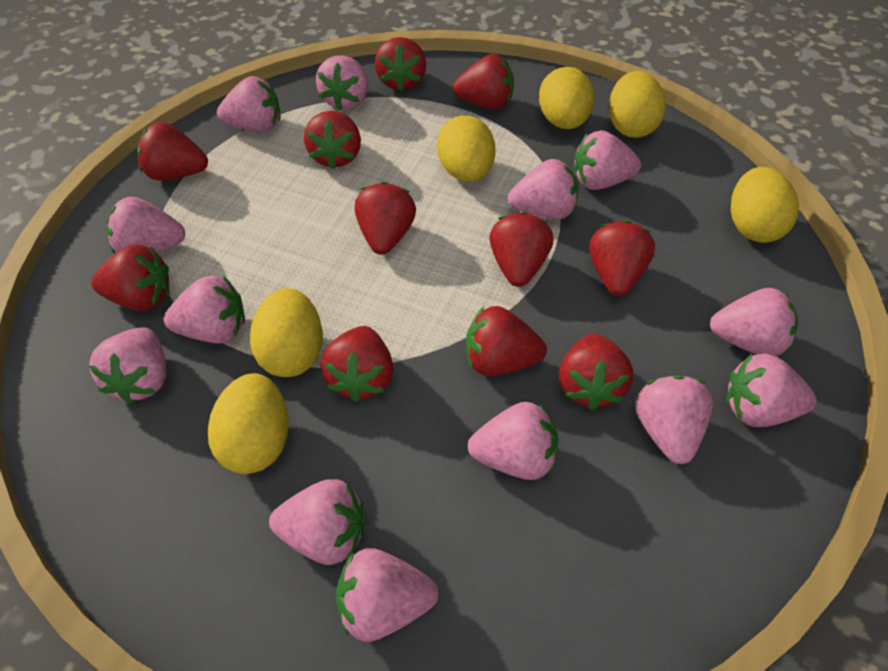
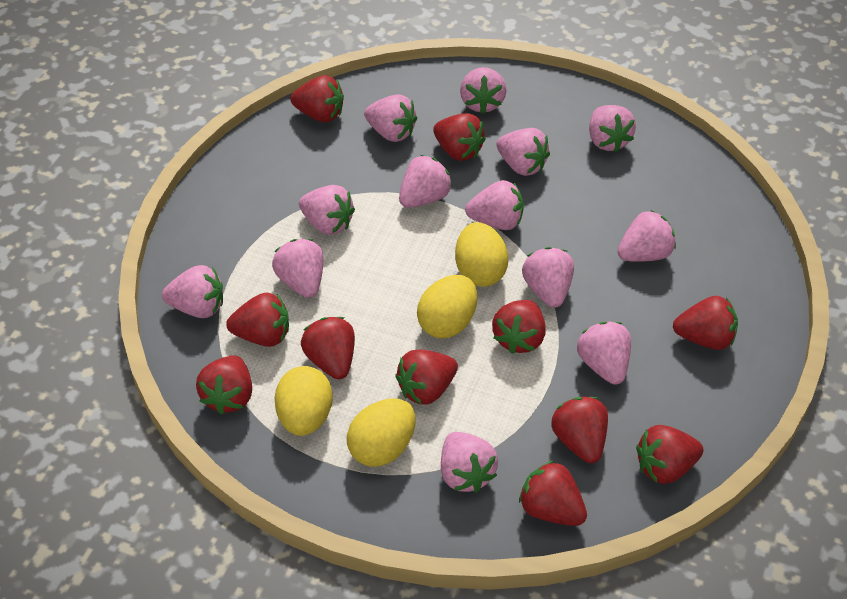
yellow egg: 6 -> 4

